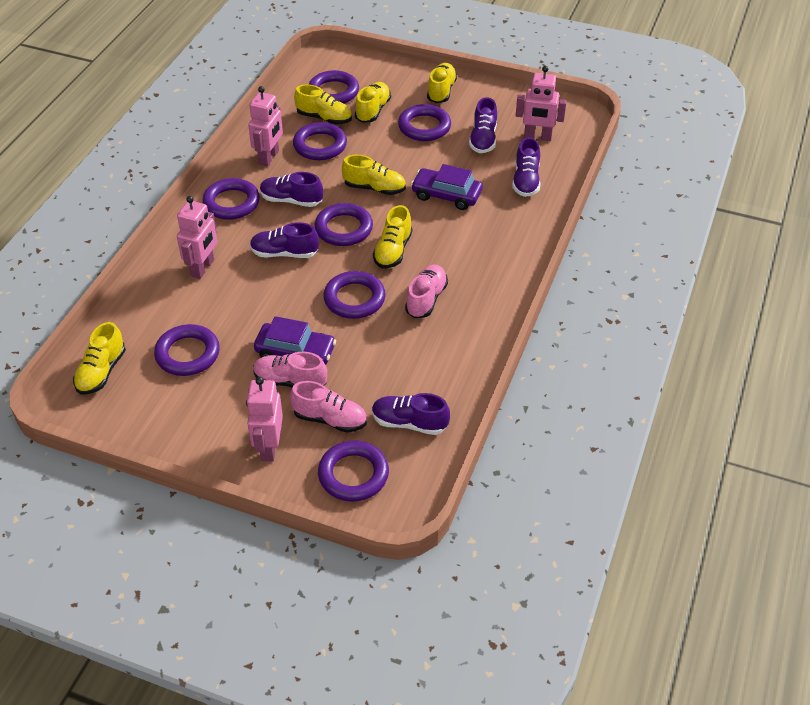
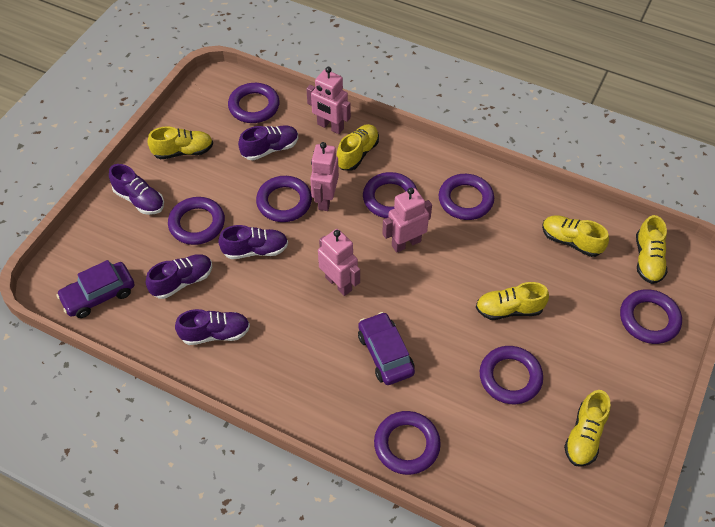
pink shoe: 3 -> 0

